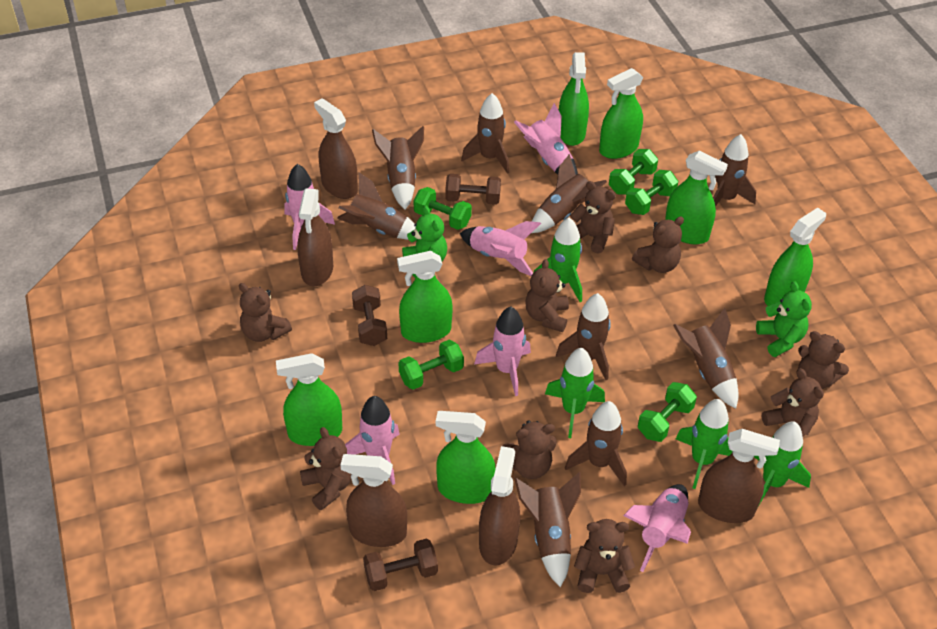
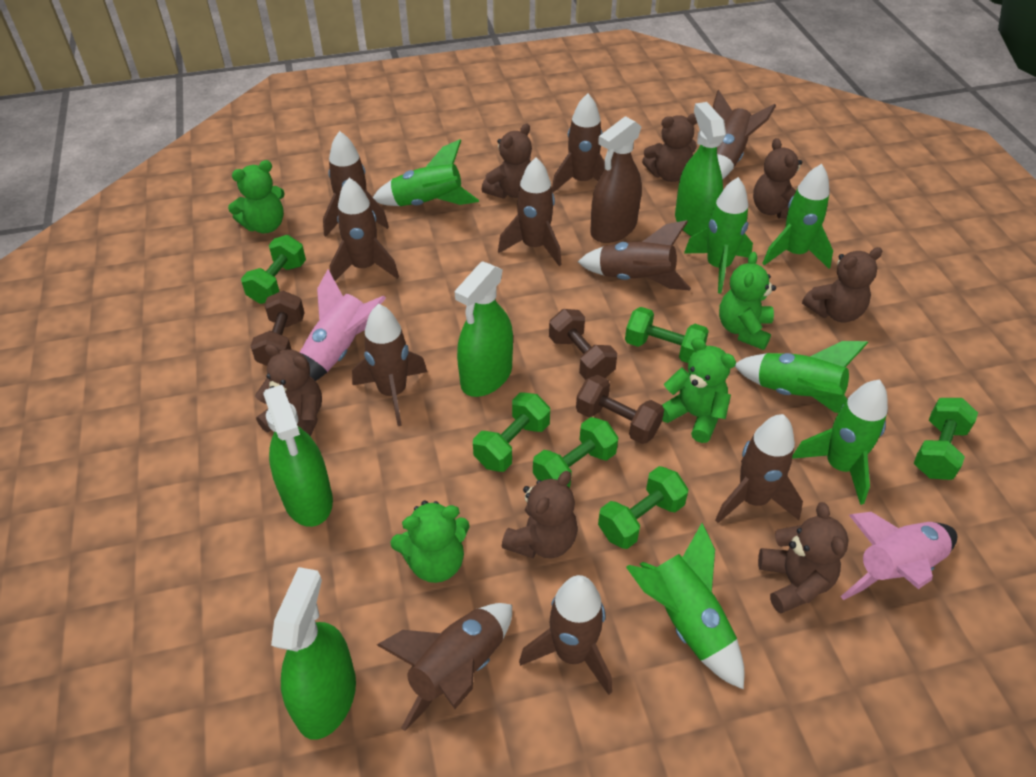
brown rocket: 9 -> 10
brown spray bottle: 5 -> 1
brown teddy bear: 9 -> 7
green dumbbell: 5 -> 6
green rocket: 4 -> 6
green spray bottle: 7 -> 4
green teddy bear: 2 -> 4
pink rocket: 6 -> 2

